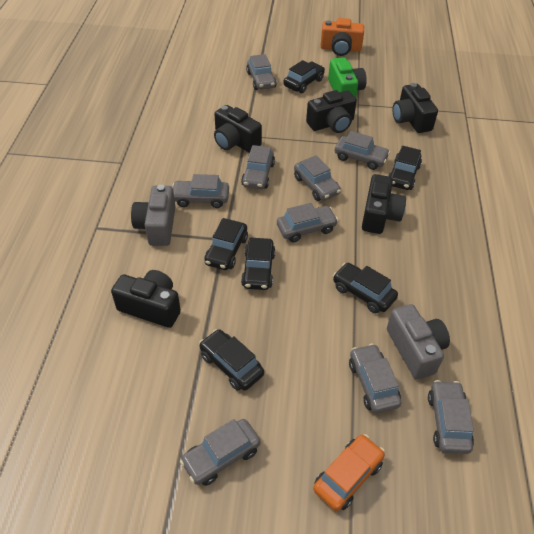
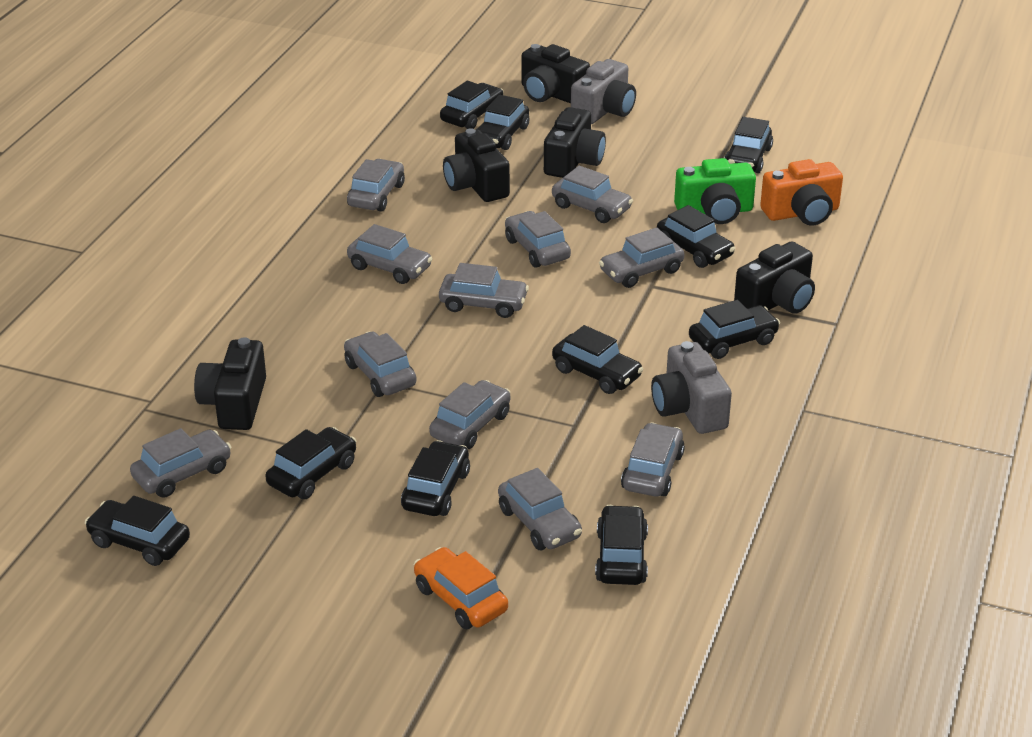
black car: 6 -> 10
grey car: 9 -> 11

